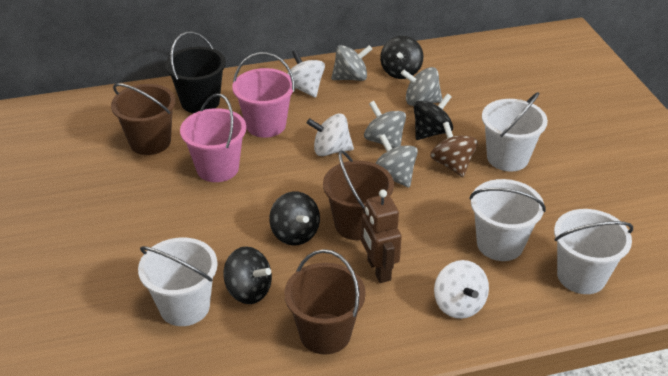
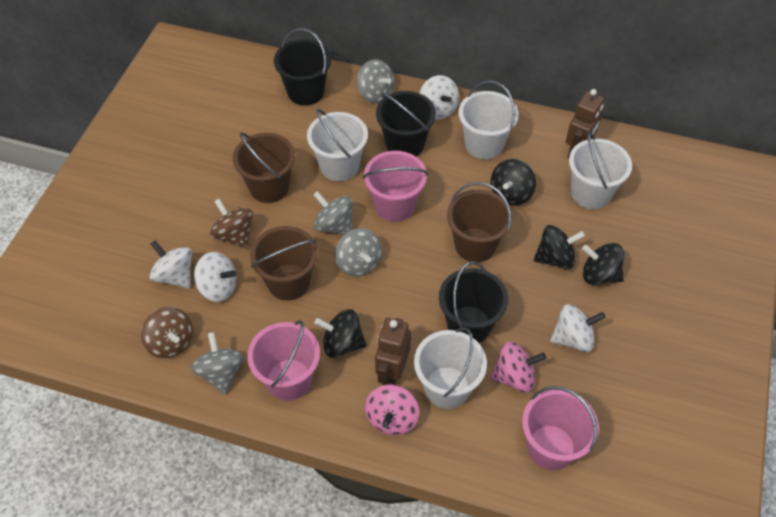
black bucket: 1 -> 3
brown robot: 1 -> 2
brown spinning top: 1 -> 2
pink bucket: 2 -> 3
pink spinning top: 0 -> 2
white spinning top: 3 -> 4

